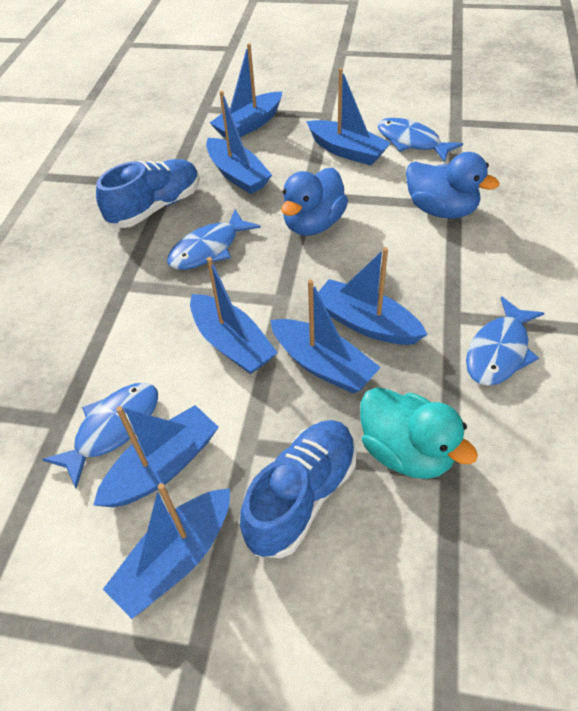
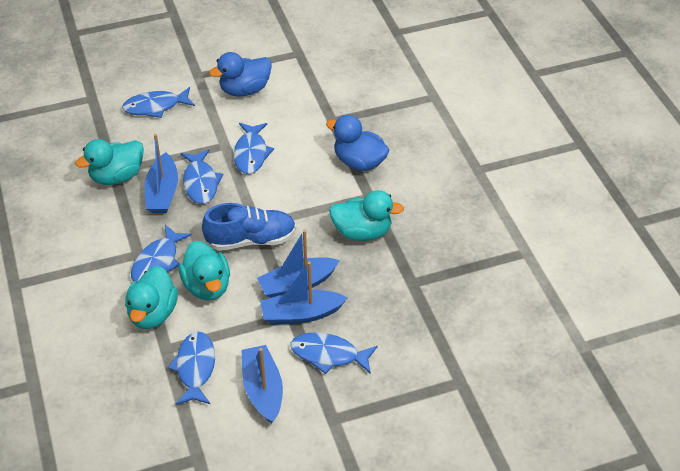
blue boat: 8 -> 4
blue fish: 4 -> 6
blue shoe: 2 -> 1
turquoise duck: 1 -> 4

